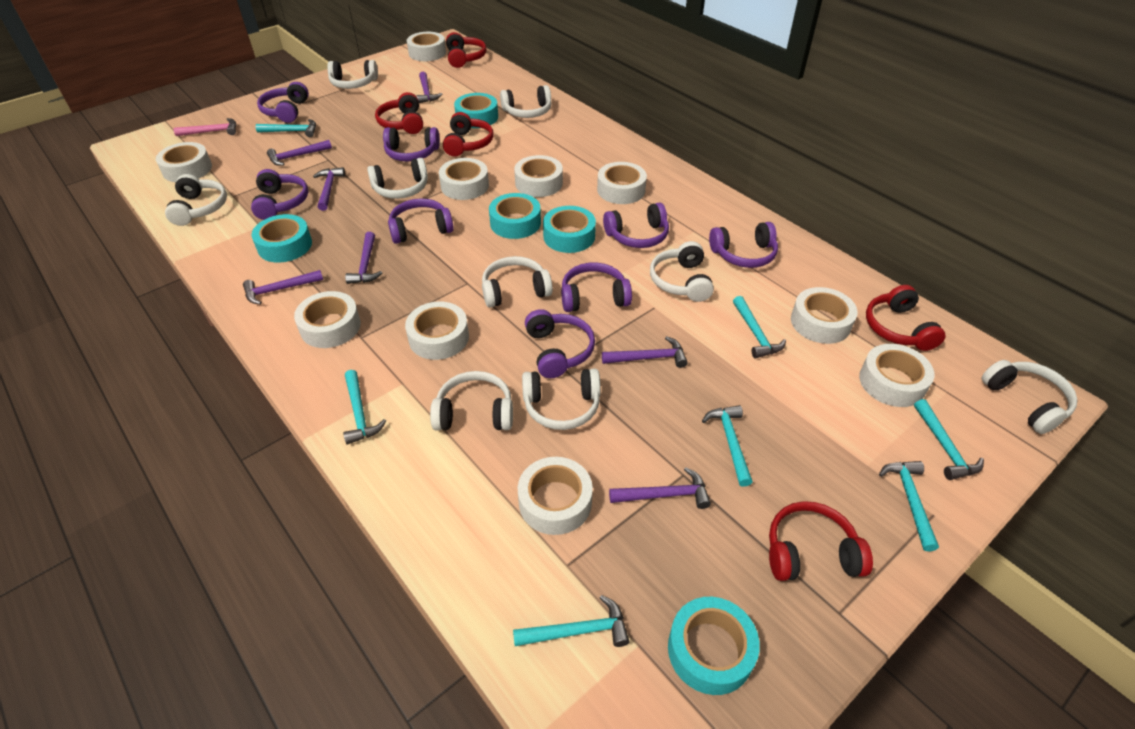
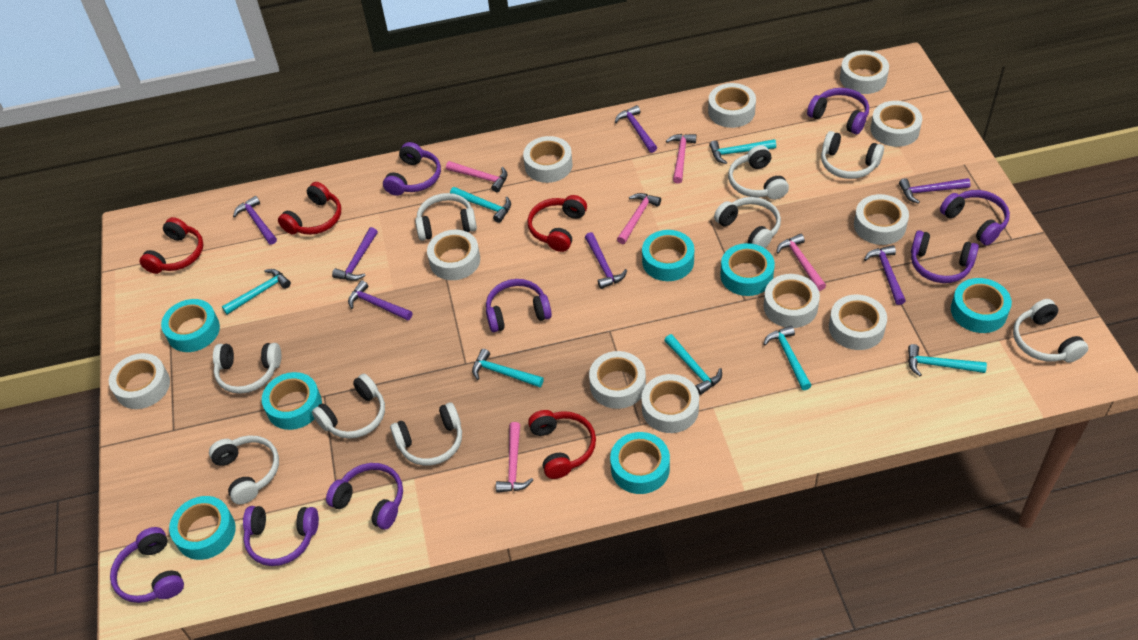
pink hammer: 1 -> 5
red headphones: 5 -> 4
turquoise tape: 5 -> 7
white tape: 10 -> 11

